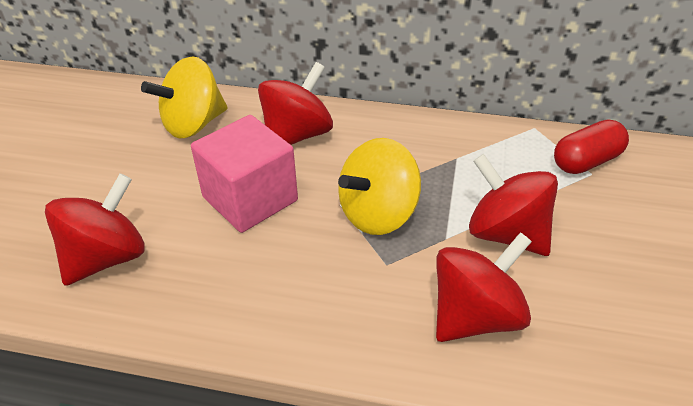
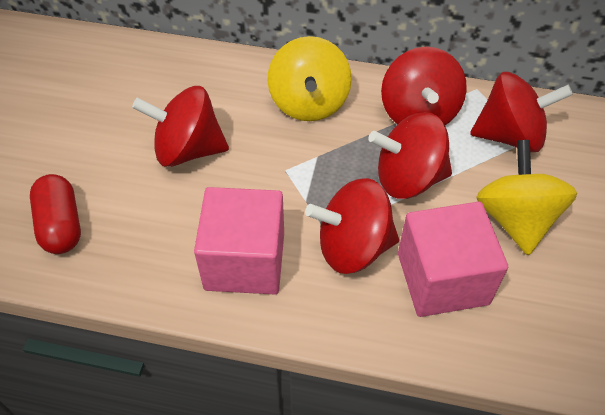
pink cube: 1 -> 2
red spinning top: 4 -> 5

